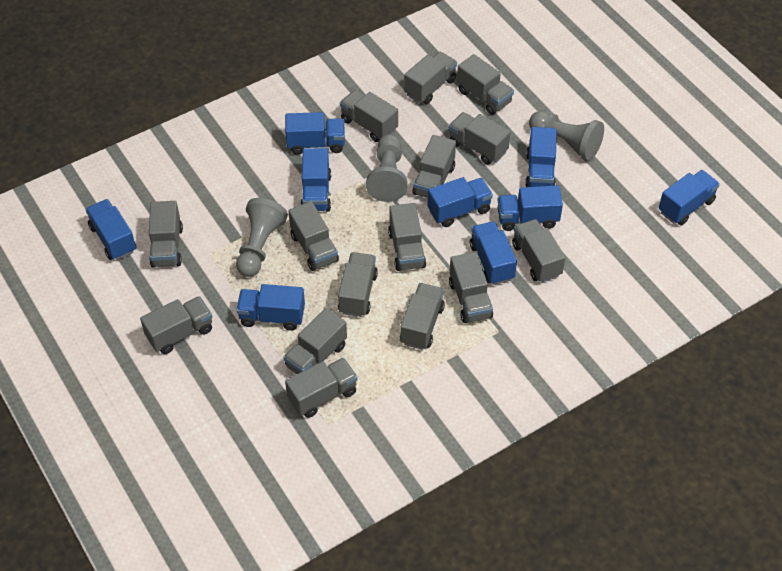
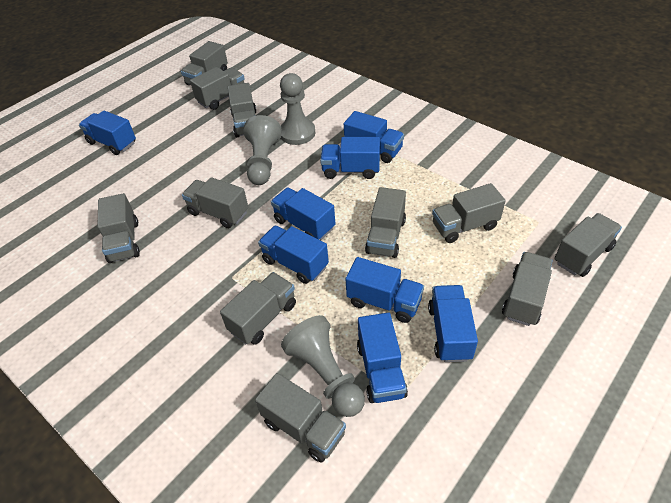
blue truck: 9 -> 8
grey truck: 15 -> 11

